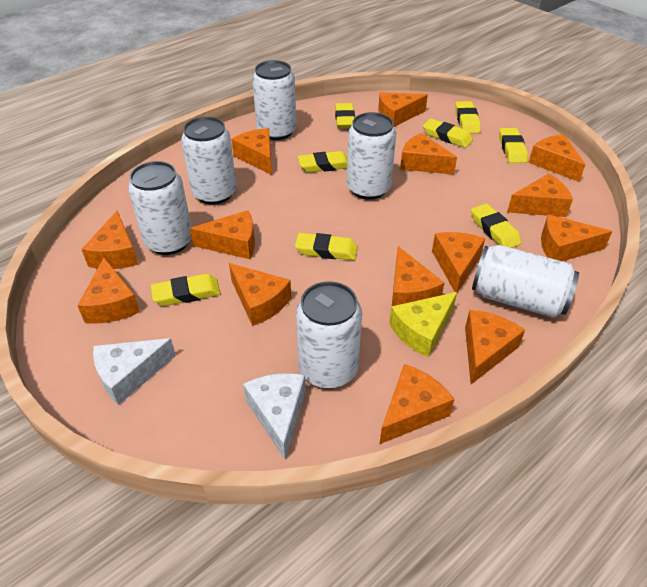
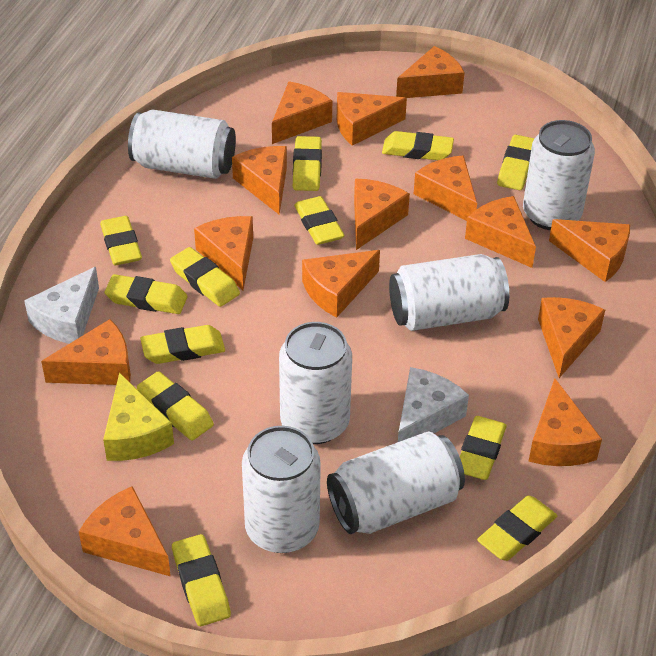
yellow eraser: 8 -> 12

